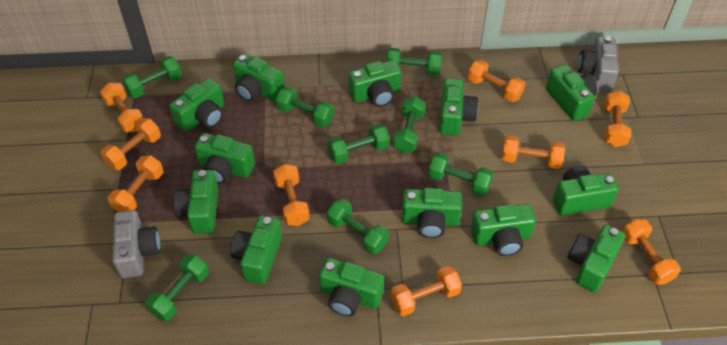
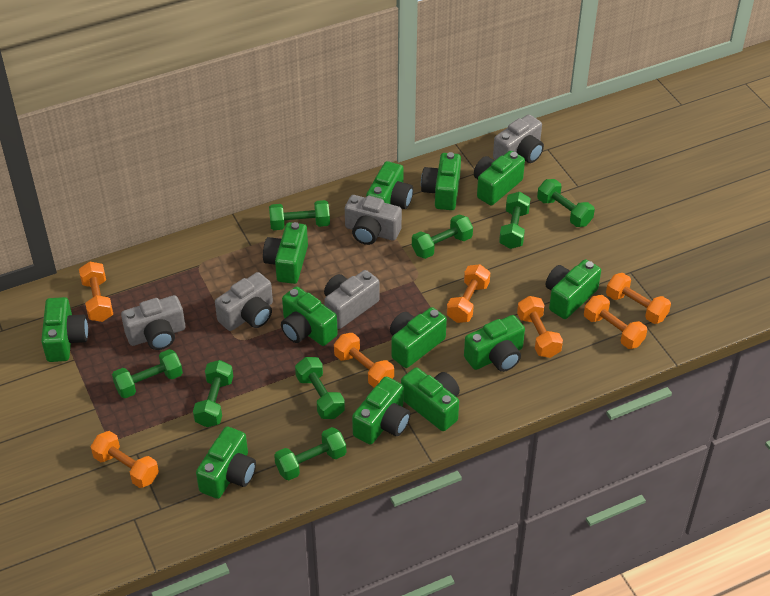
green camera: 13 -> 12
grey camera: 2 -> 5
orange dumbbell: 9 -> 7

